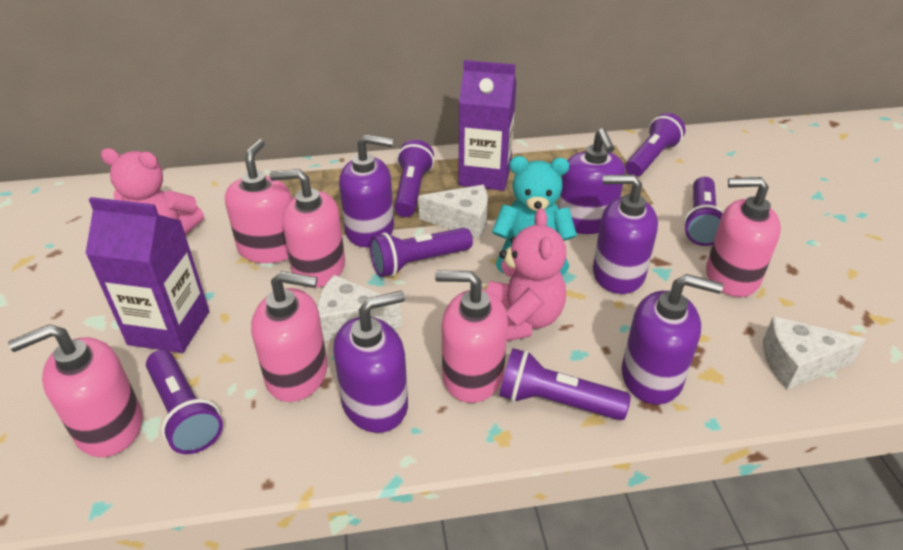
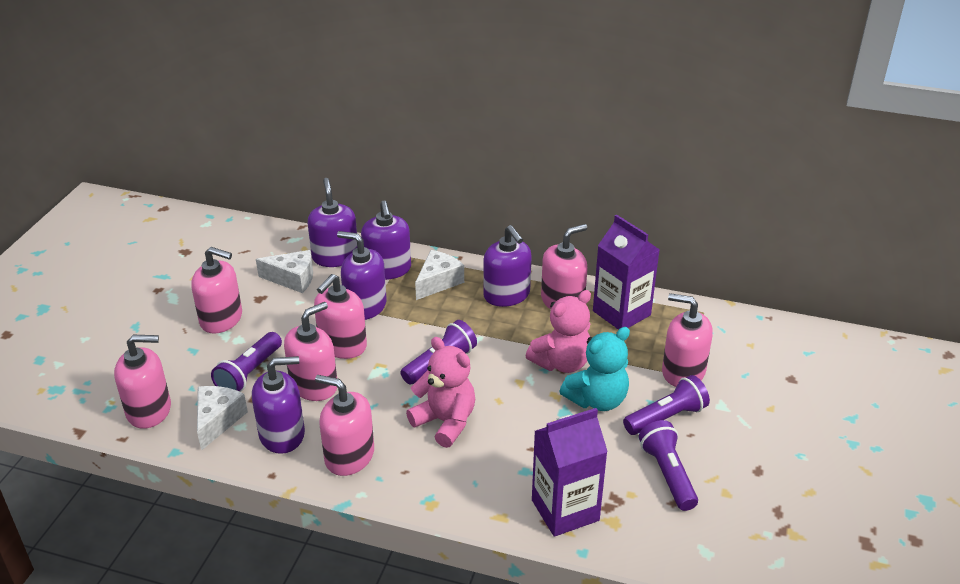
pink soap dispenser: 6 -> 7
purple flashlight: 6 -> 4

